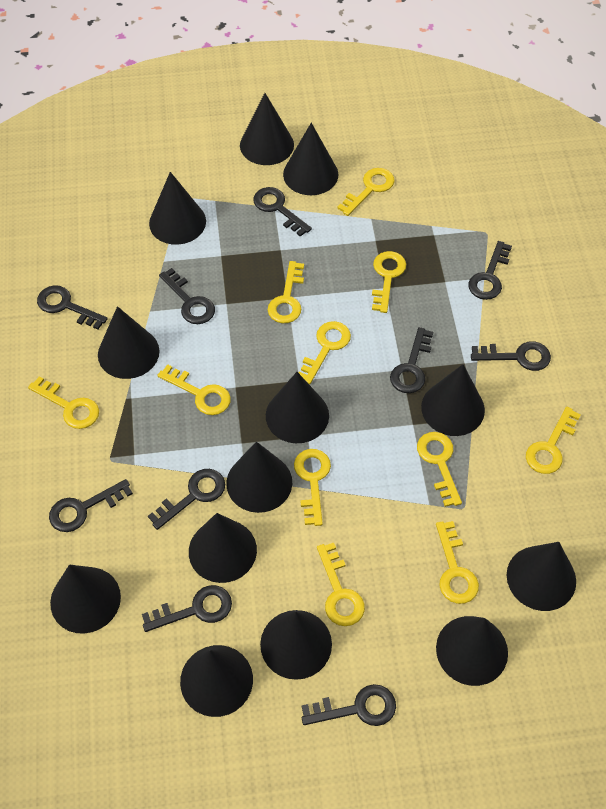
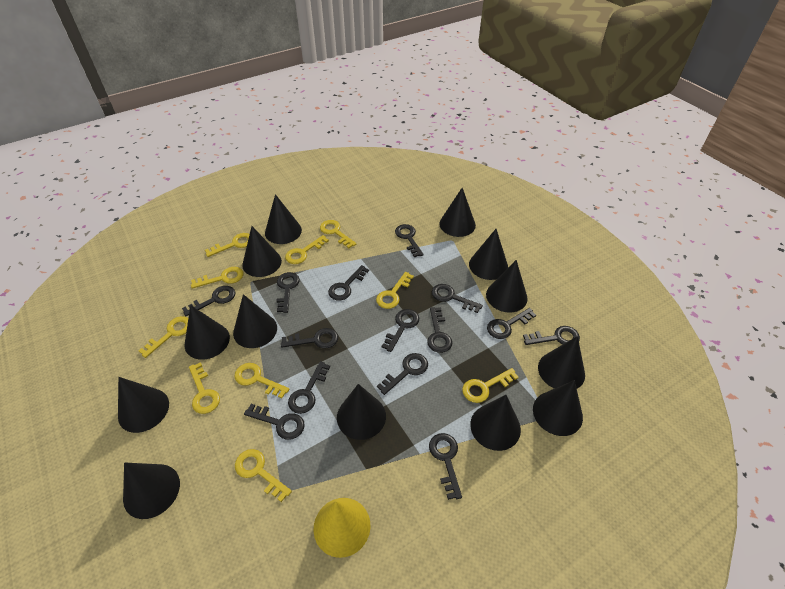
black key: 10 -> 14
yellow cone: 0 -> 1
yellow key: 11 -> 10

